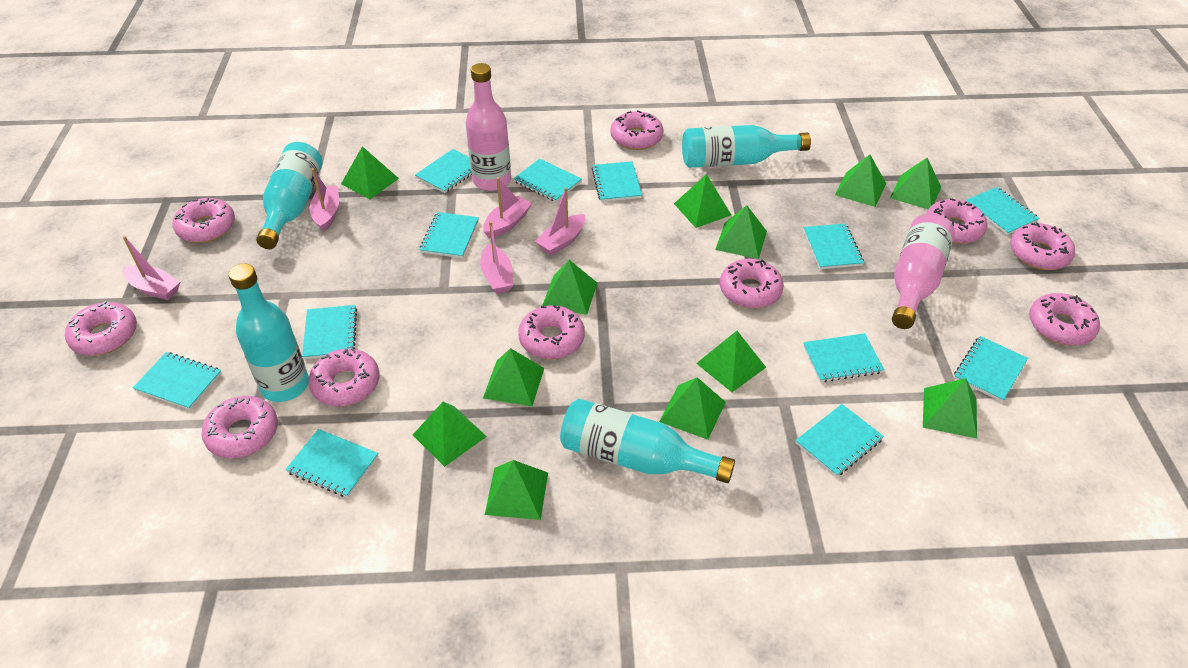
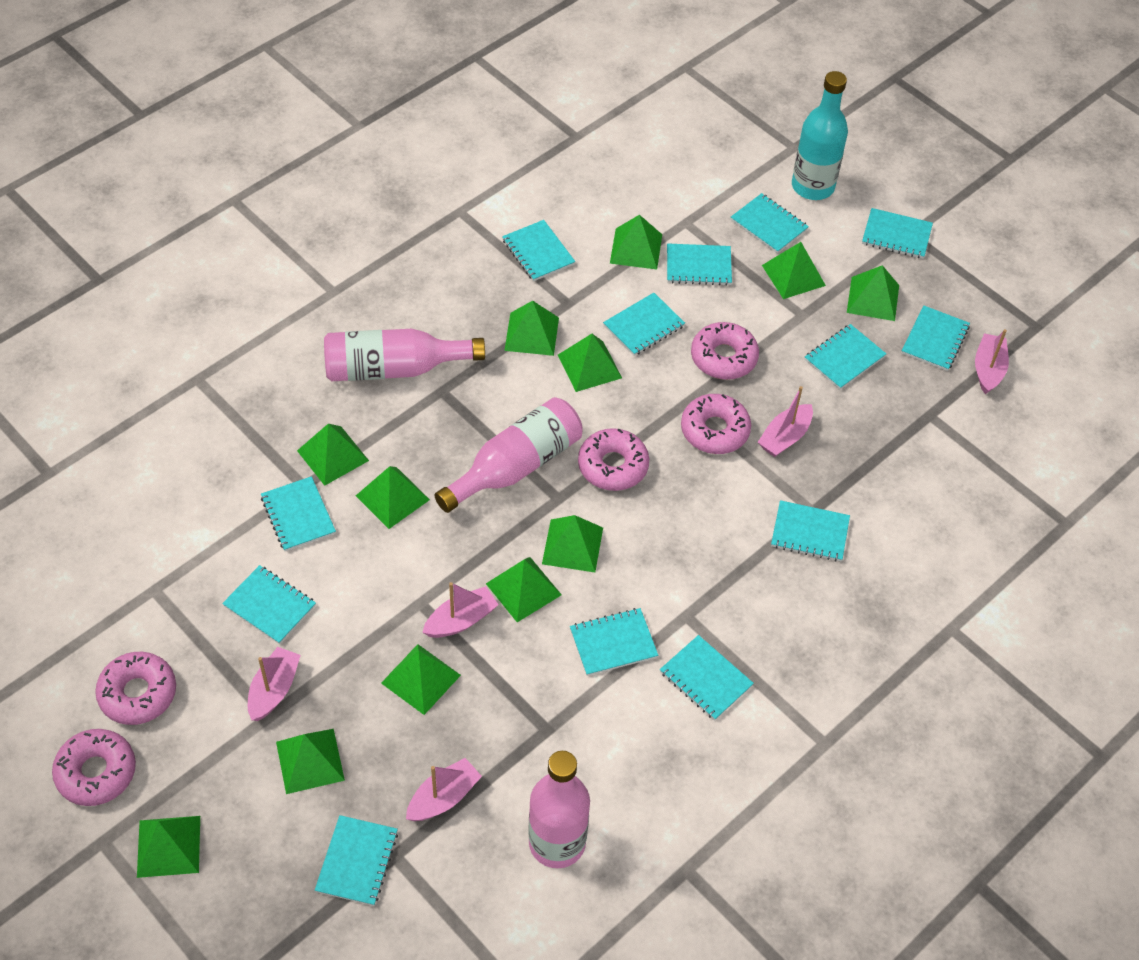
pink bottle: 2 -> 3
pink donut: 10 -> 5
turquoise bottle: 4 -> 1
turquoise notebook: 12 -> 13

